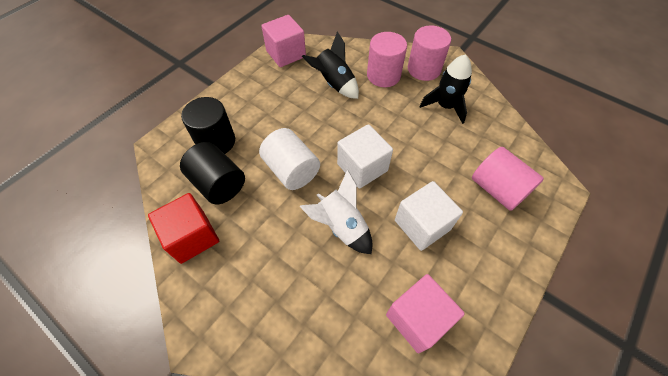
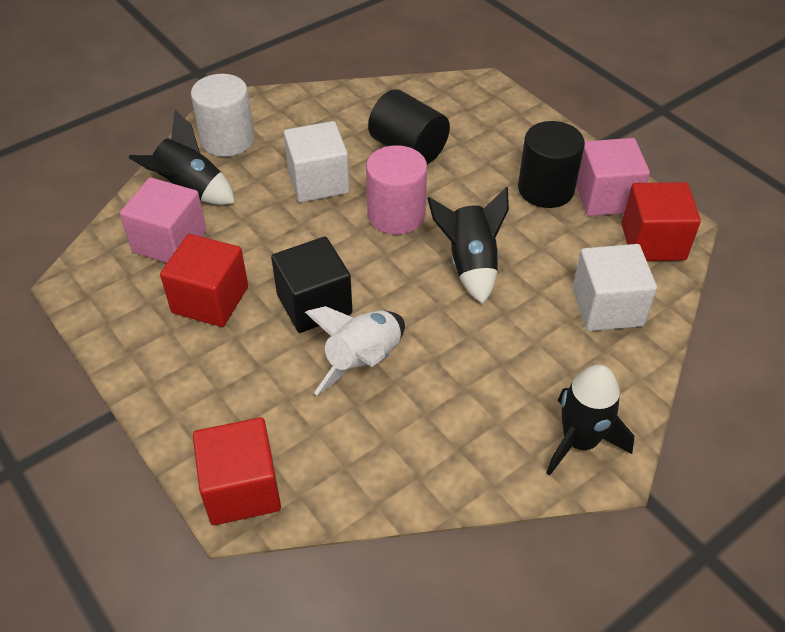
black cube: 0 -> 1
black rocket: 2 -> 3
pink cylinder: 3 -> 1
red cube: 1 -> 3

